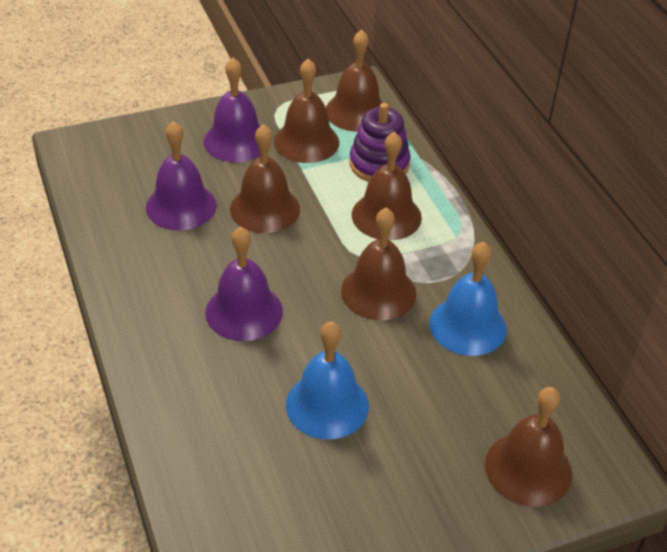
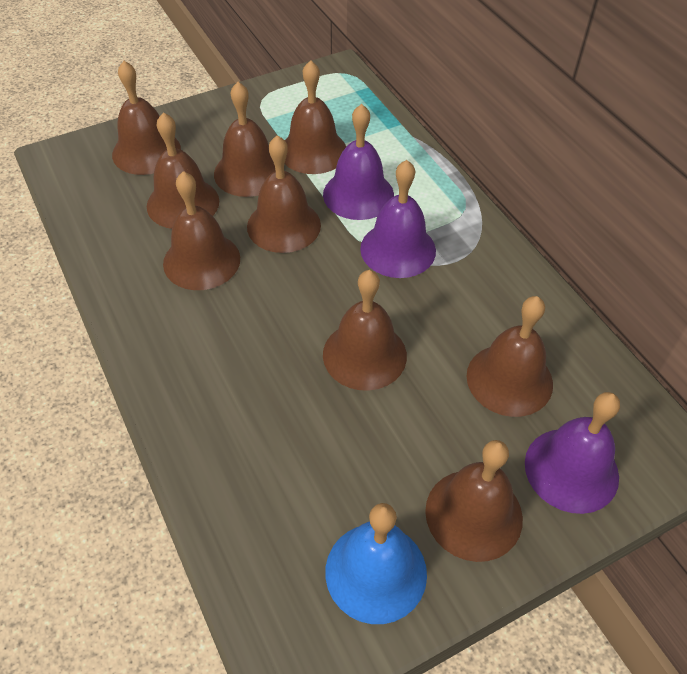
blue bell: 2 -> 1
brown bell: 6 -> 9
purple stacking toy: 1 -> 0

